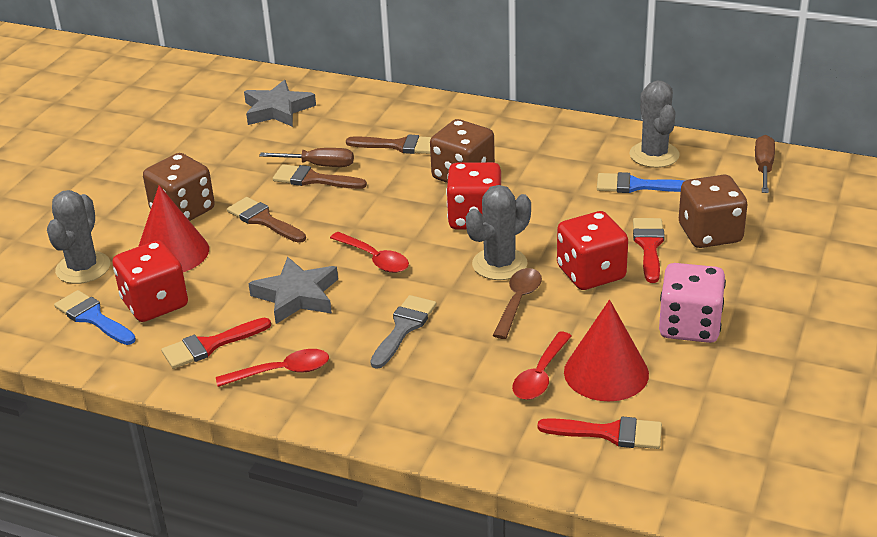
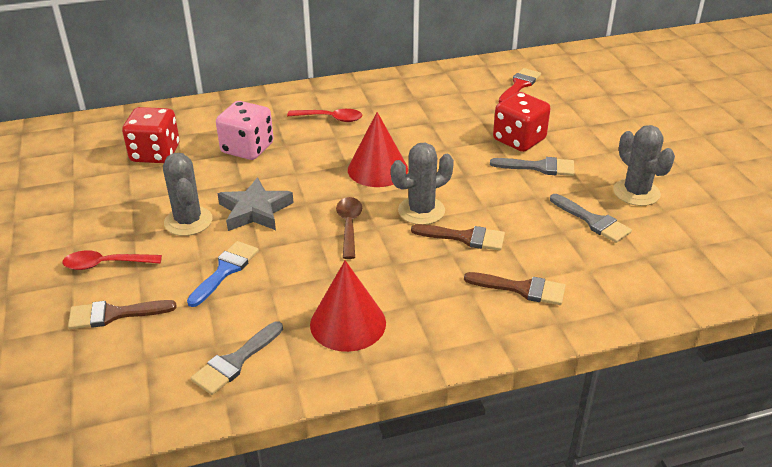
blue brush: 2 -> 1
brown dice: 3 -> 0
brown screwdriver: 2 -> 0
grey brush: 1 -> 3
grey star: 2 -> 1
red brush: 3 -> 1
red dice: 3 -> 2
red spoon: 3 -> 2

